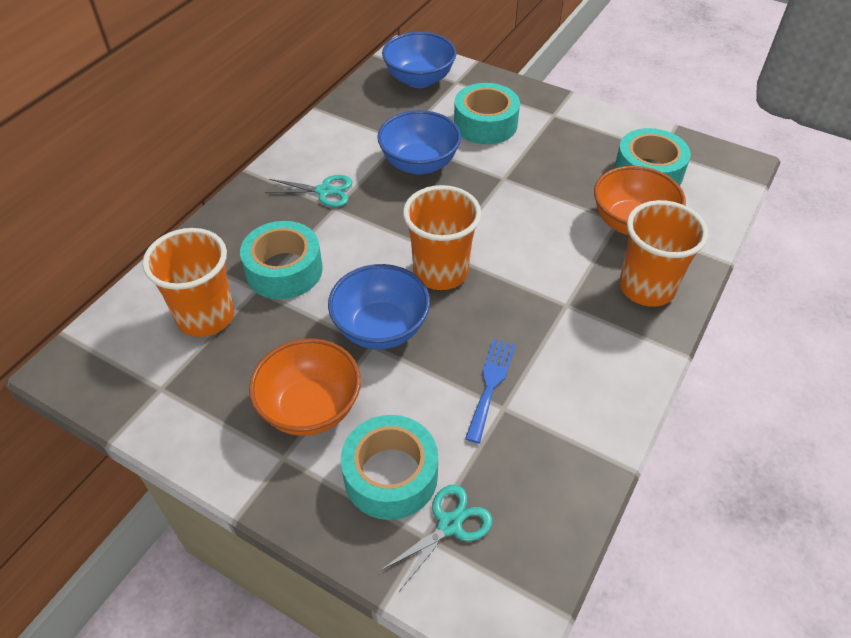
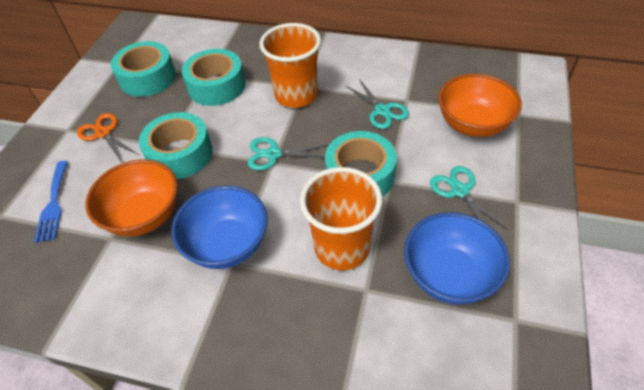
blue bowl: 3 -> 2
orange cup: 3 -> 2
orange scissors: 0 -> 1
turquoise scissors: 2 -> 3

